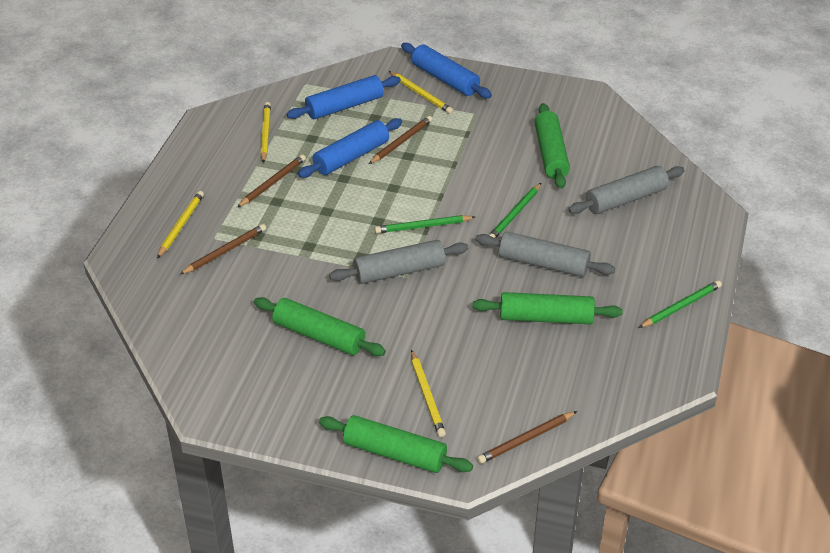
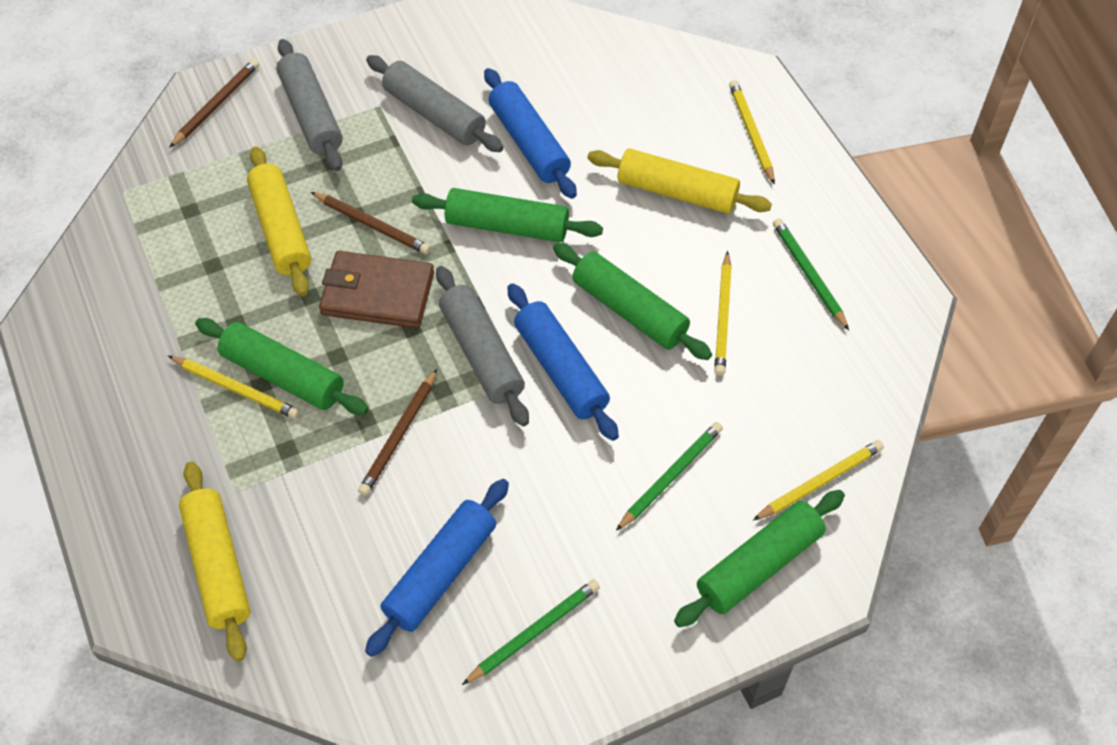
brown pencil: 4 -> 3
brown wallet: 0 -> 1
yellow rolling pin: 0 -> 3

